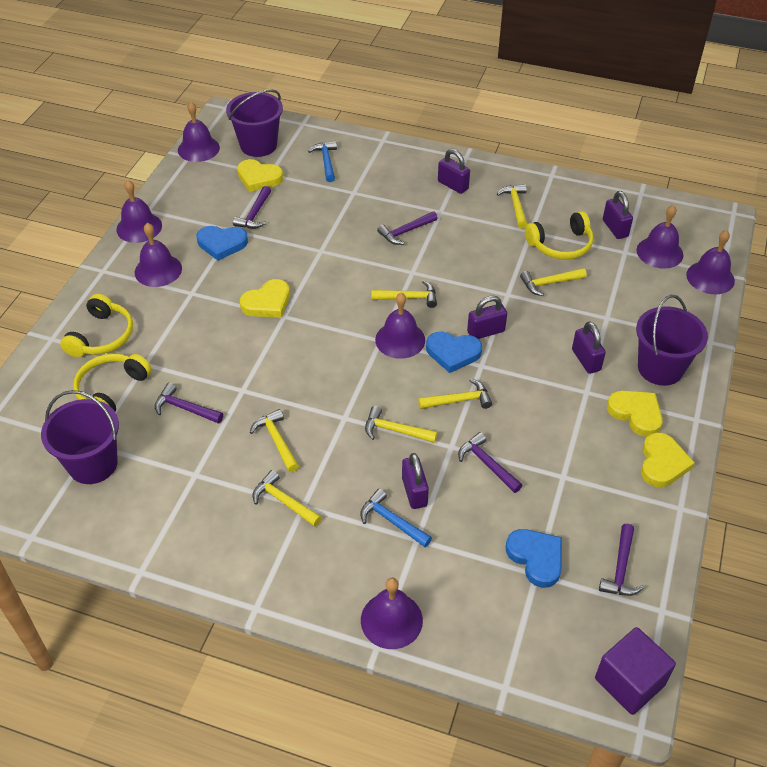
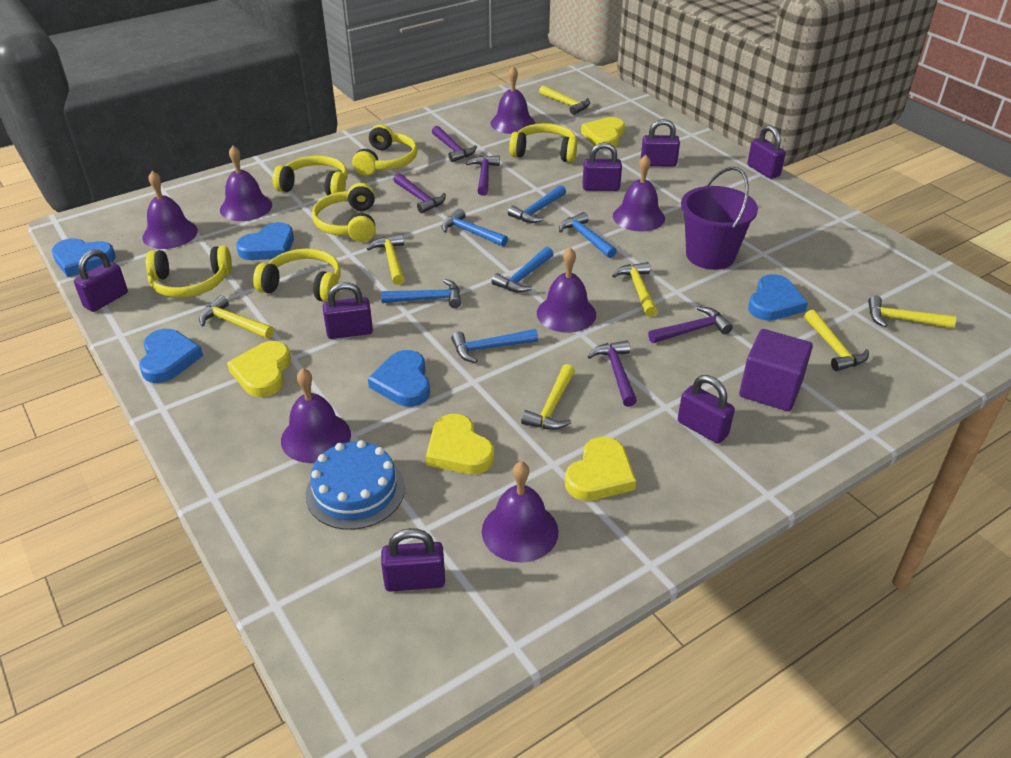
blue cake: 0 -> 1
blue hammer: 2 -> 6
blue heart: 3 -> 5
purple bucket: 3 -> 1
purple padlock: 5 -> 7
yellow headphones: 3 -> 6

